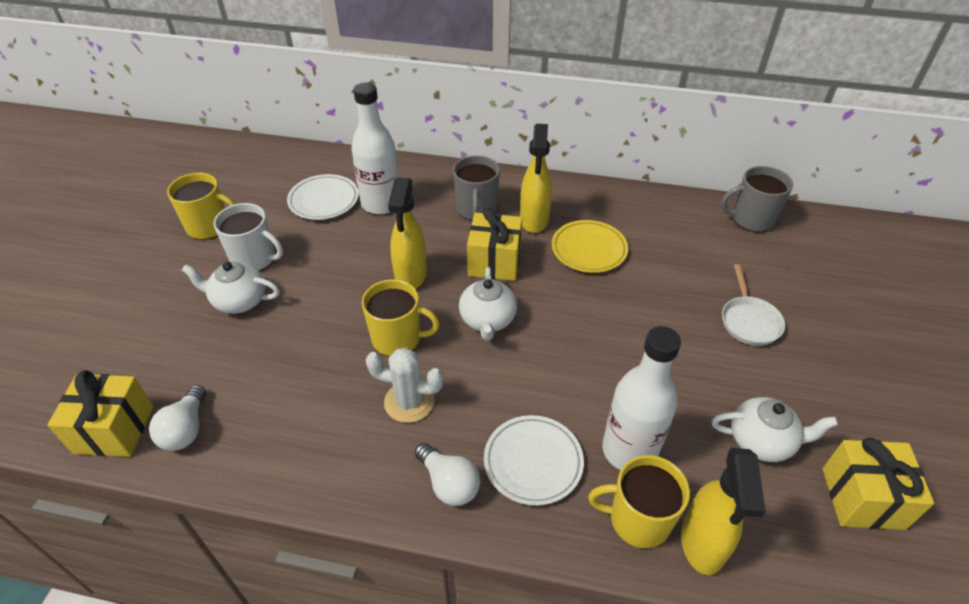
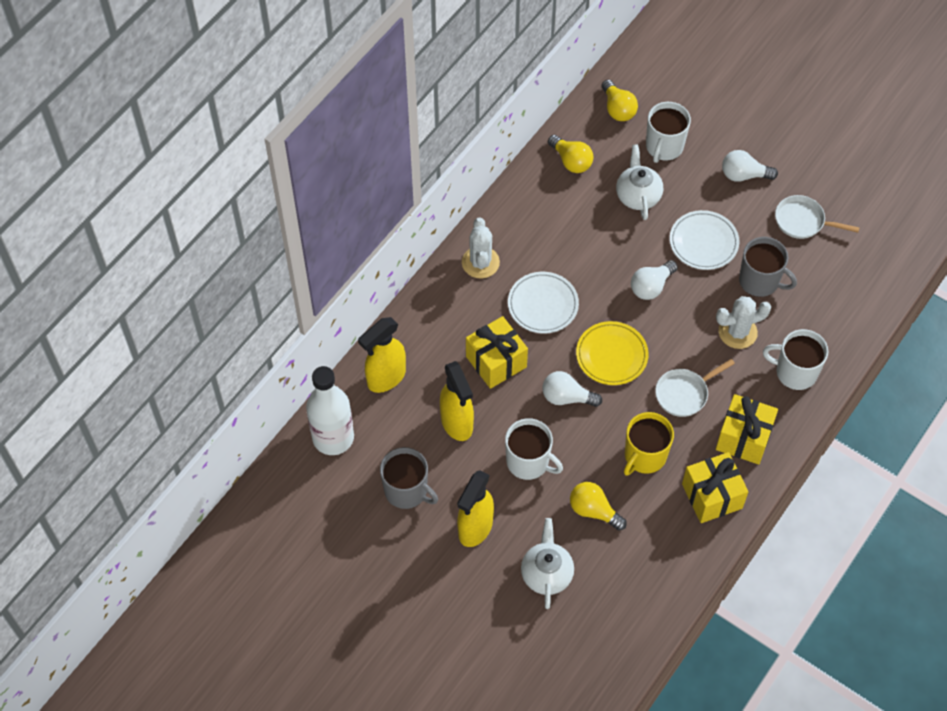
white bottle: 2 -> 1
white cactus: 1 -> 2
white light bulb: 2 -> 3
white mug: 1 -> 3
white pan: 1 -> 2
white teapot: 3 -> 2
yellow light bulb: 0 -> 3
yellow mug: 3 -> 1

